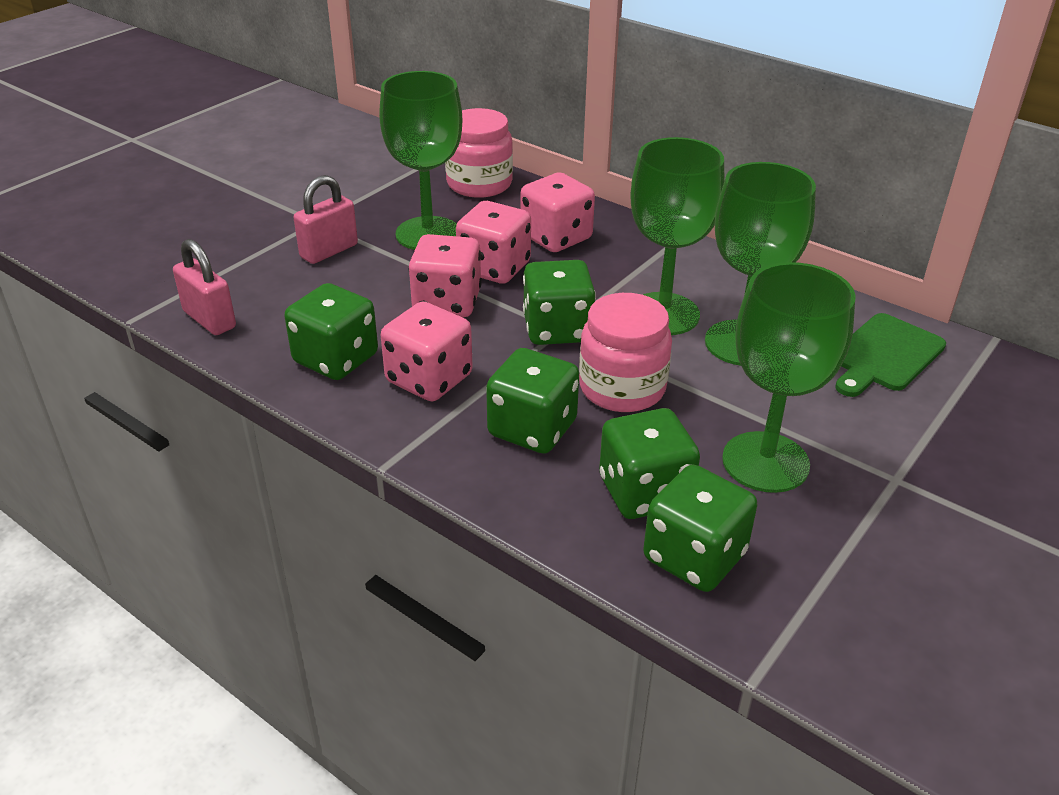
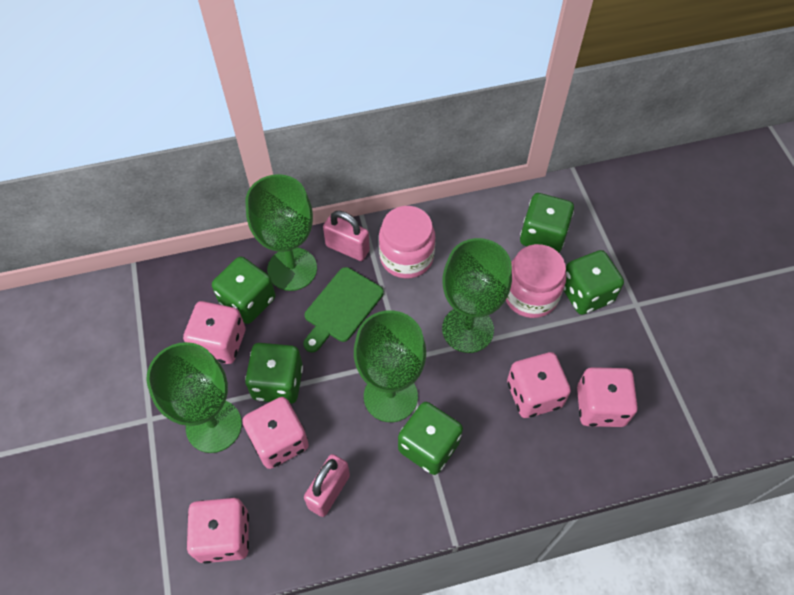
pink dice: 4 -> 5

